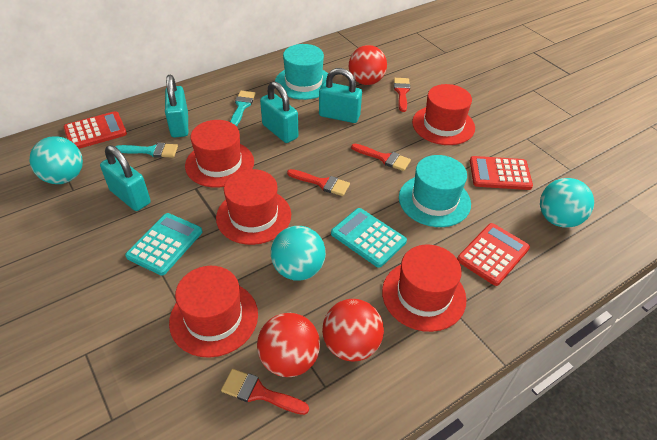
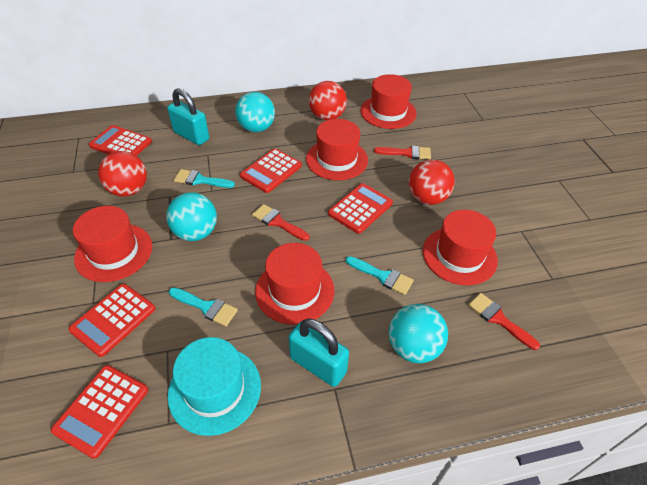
red brush: 4 -> 3
red calculator: 3 -> 5
turquoise brush: 2 -> 3
turquoise calculator: 2 -> 0
turquoise hat: 2 -> 1
turquoise padlock: 4 -> 2

